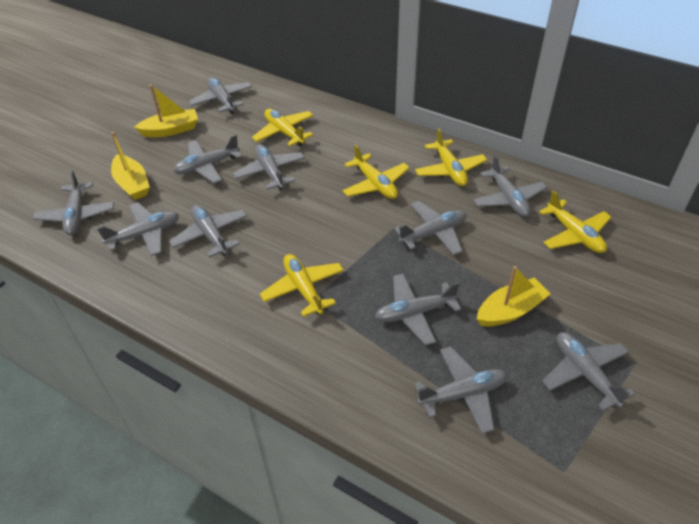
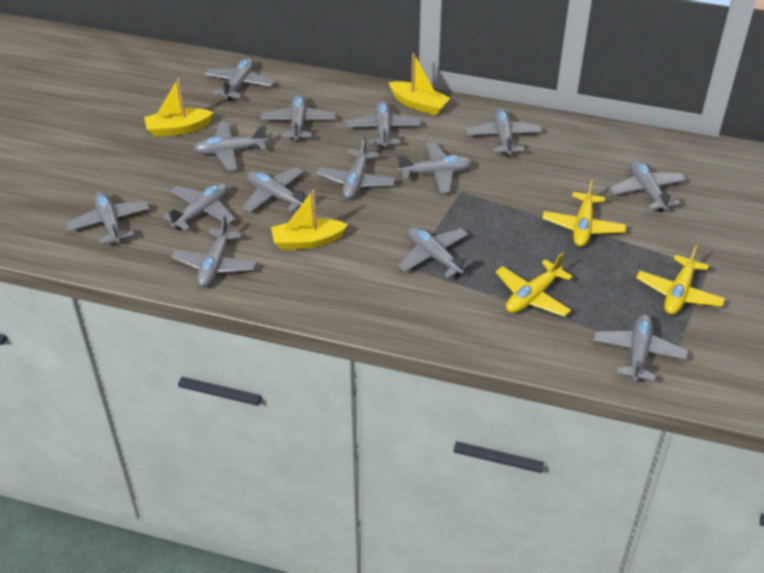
grey plane: 11 -> 14
yellow plane: 5 -> 3

